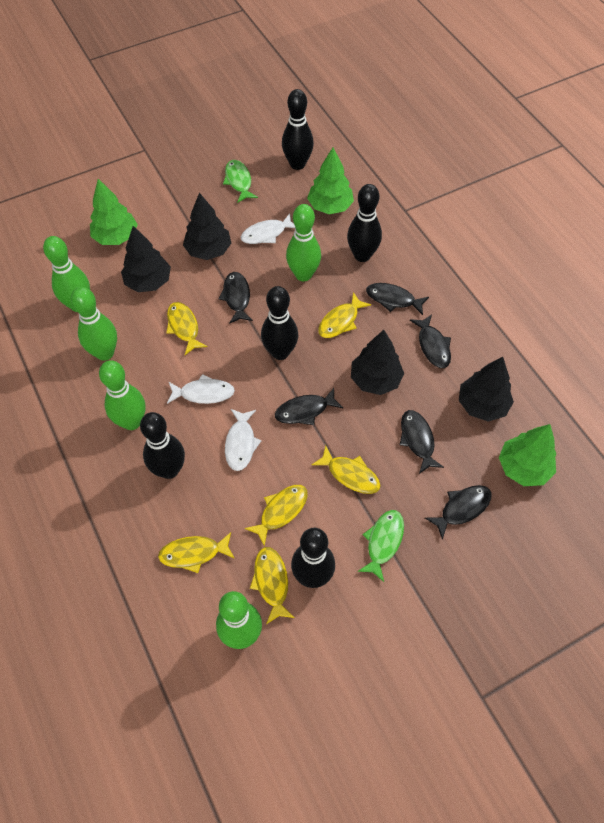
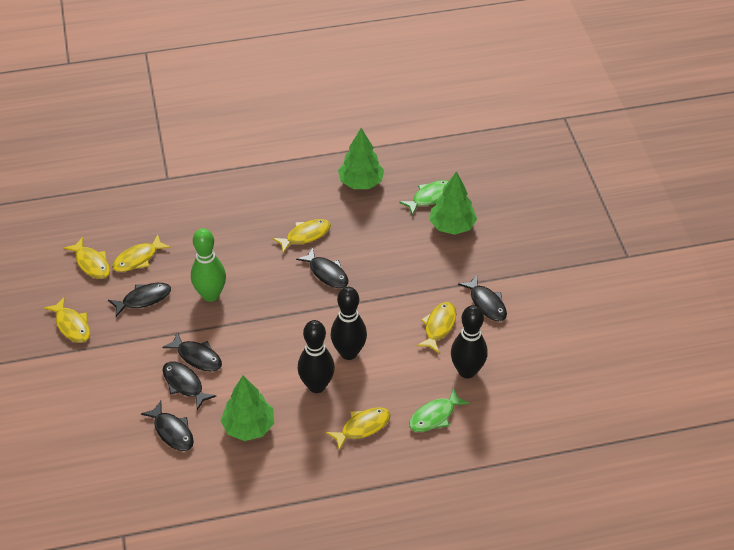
black bowling pin: 5 -> 3
black tree: 4 -> 0
green bowling pin: 5 -> 1
white fish: 3 -> 0

